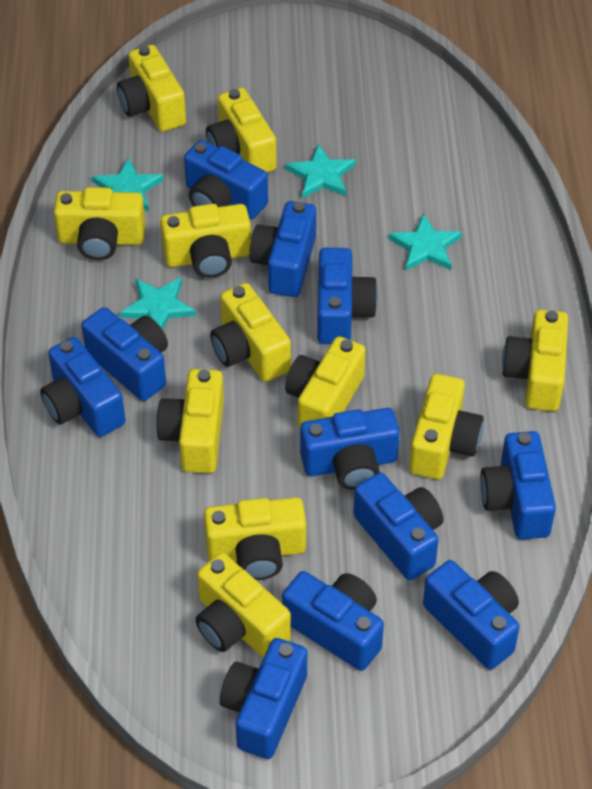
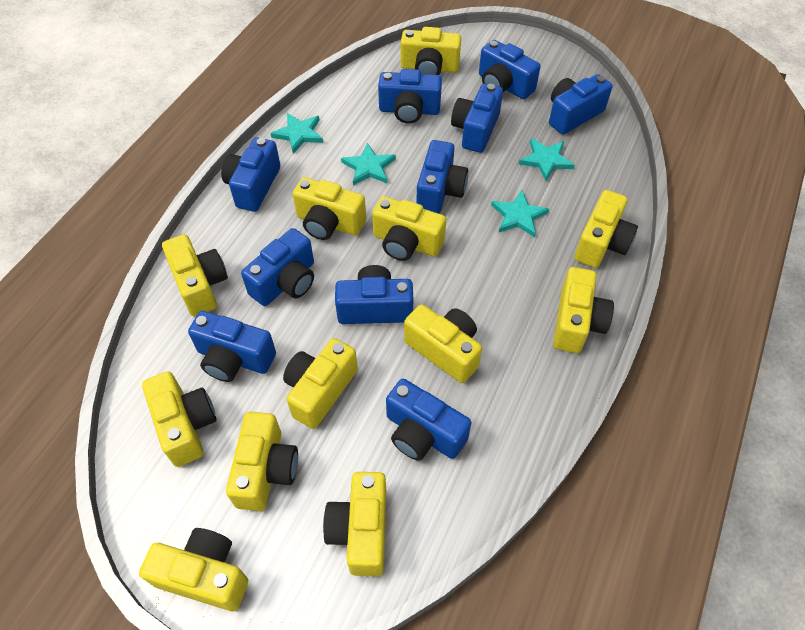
blue camera: 11 -> 10
yellow camera: 11 -> 12

